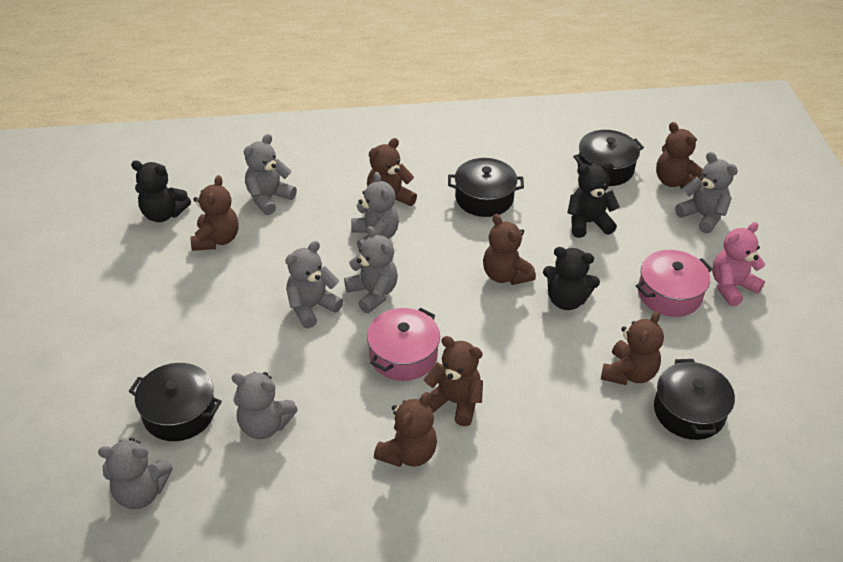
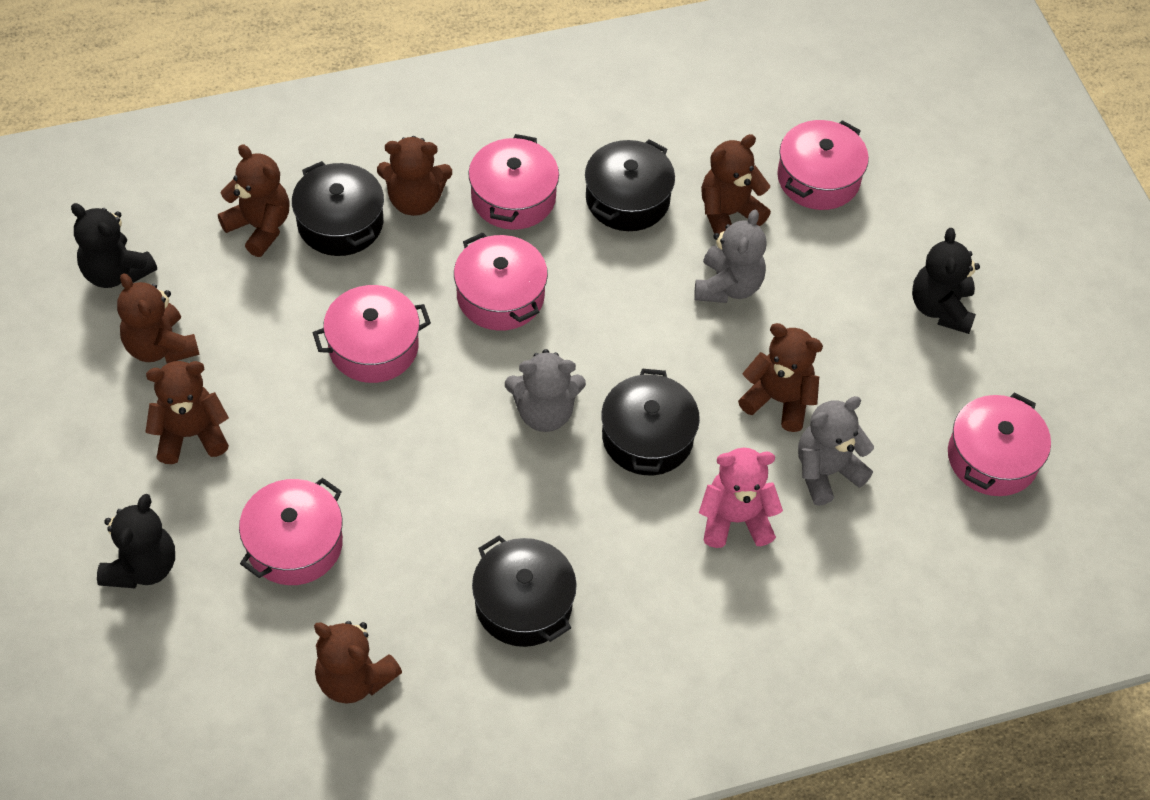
grey teddy bear: 7 -> 3
pink pot: 2 -> 6

